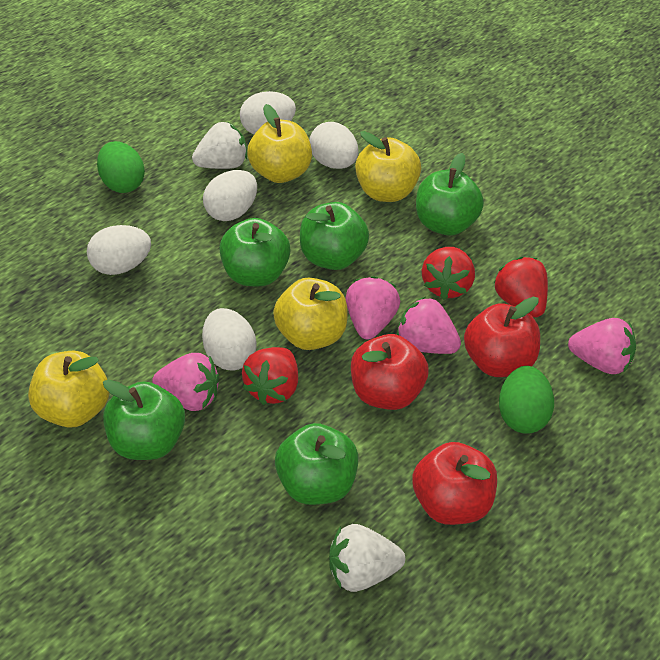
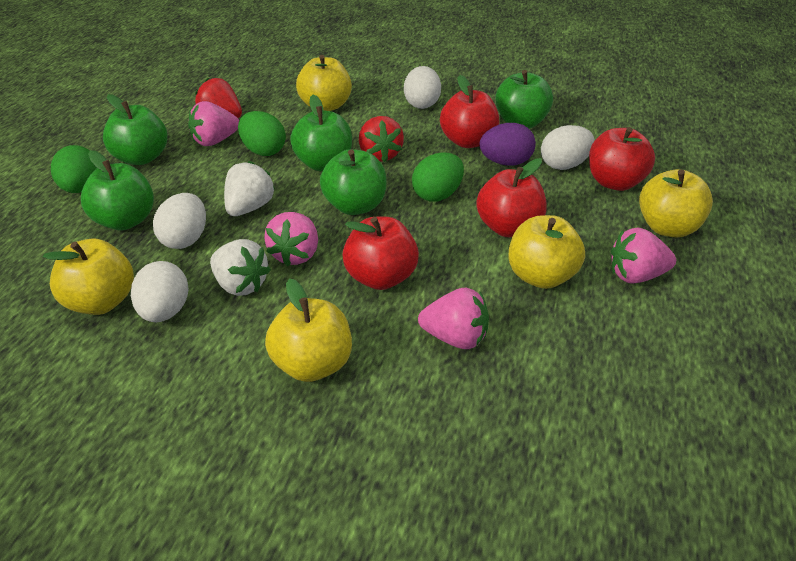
green egg: 2 -> 3
purple egg: 0 -> 1
red apple: 3 -> 4
red strawberry: 3 -> 2
white egg: 5 -> 4
yellow apple: 4 -> 5

